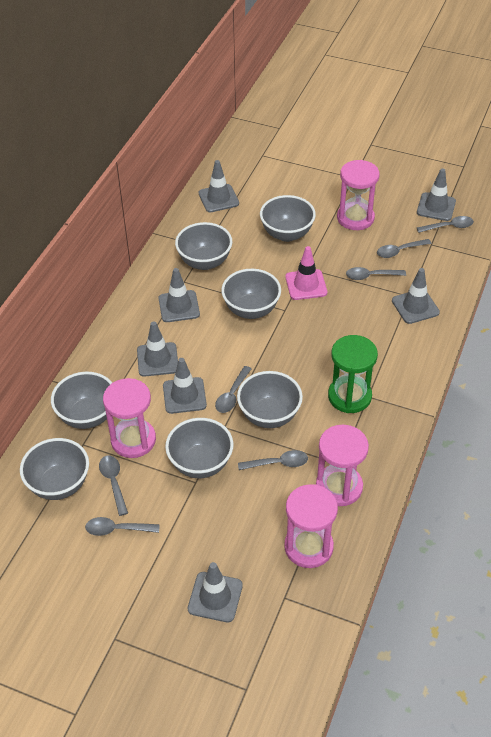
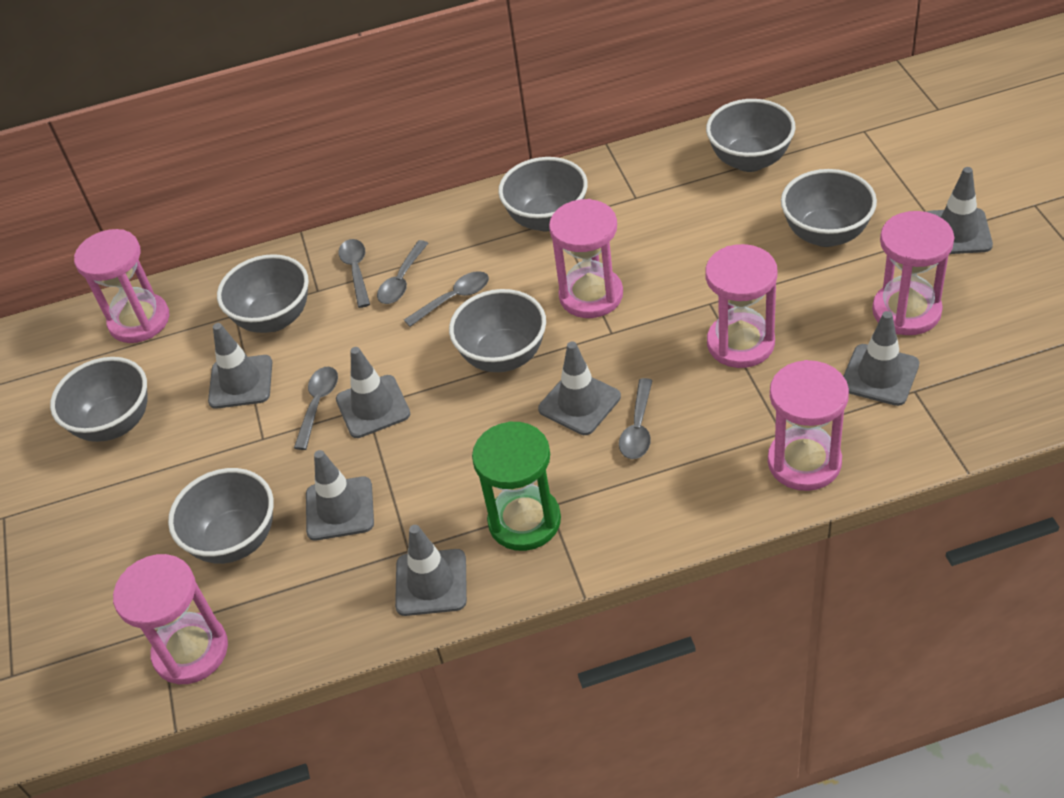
grey spoon: 7 -> 5
pink hourglass: 4 -> 6
pink traffic cone: 1 -> 0

